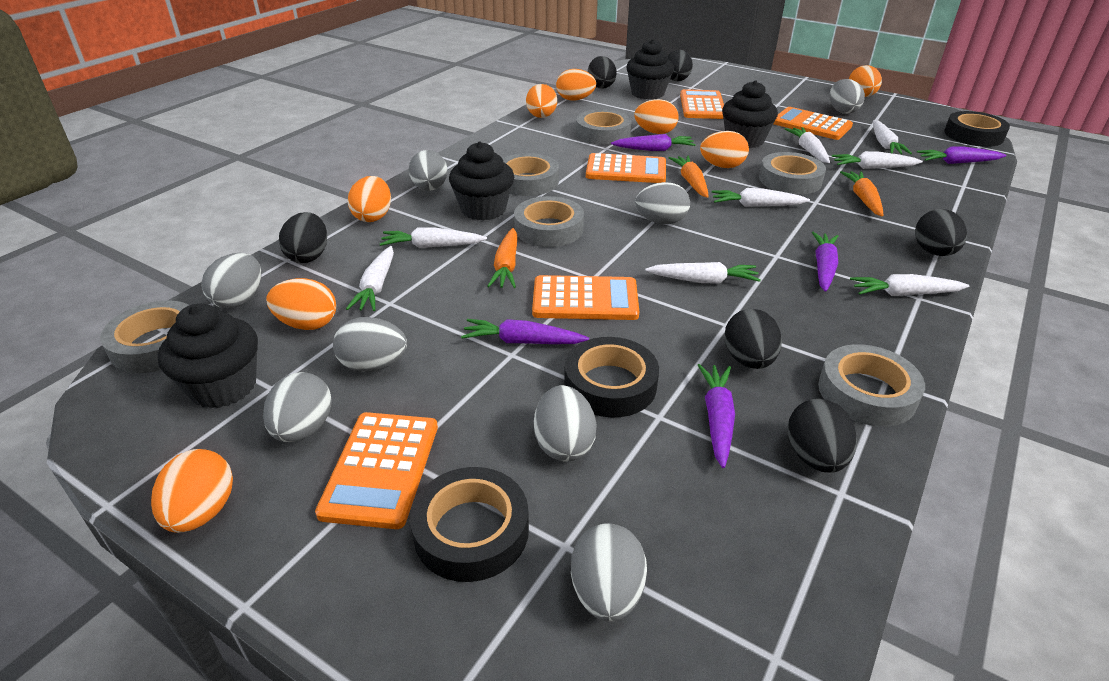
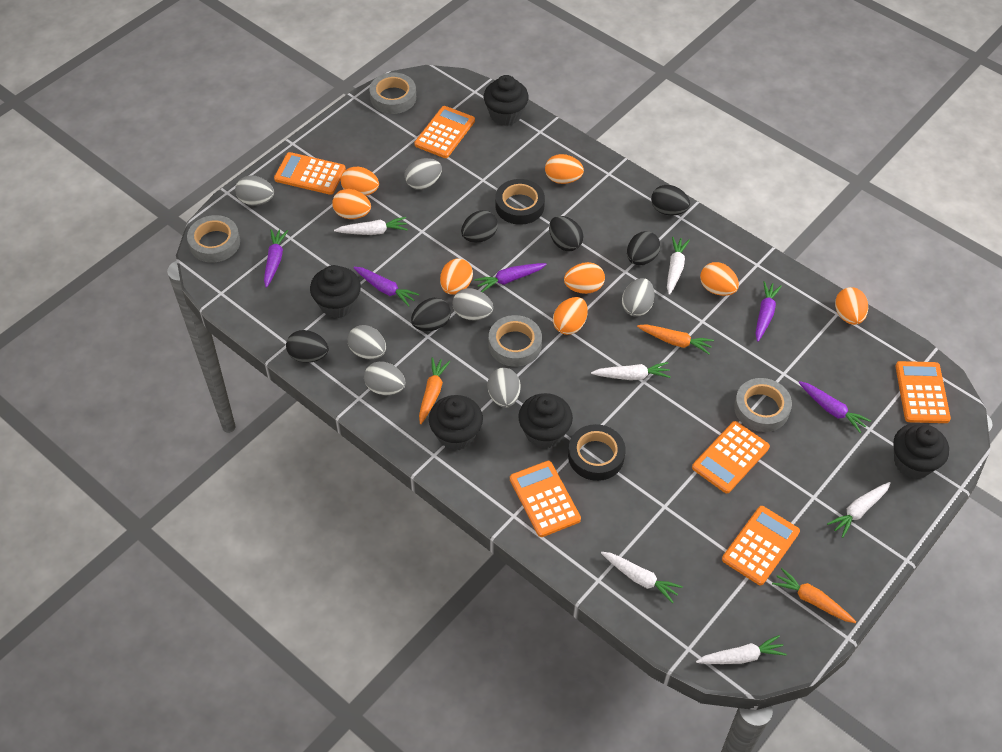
black cupcake: 4 -> 5
black tape: 3 -> 2
grey egg: 8 -> 7
grey tape: 6 -> 4
orange calculator: 5 -> 6
white carrot: 8 -> 6

